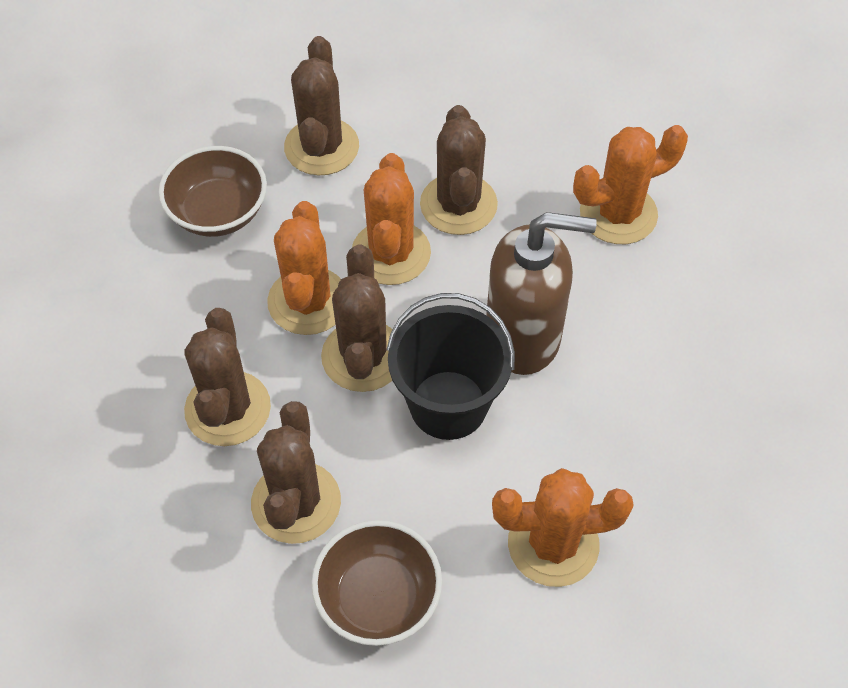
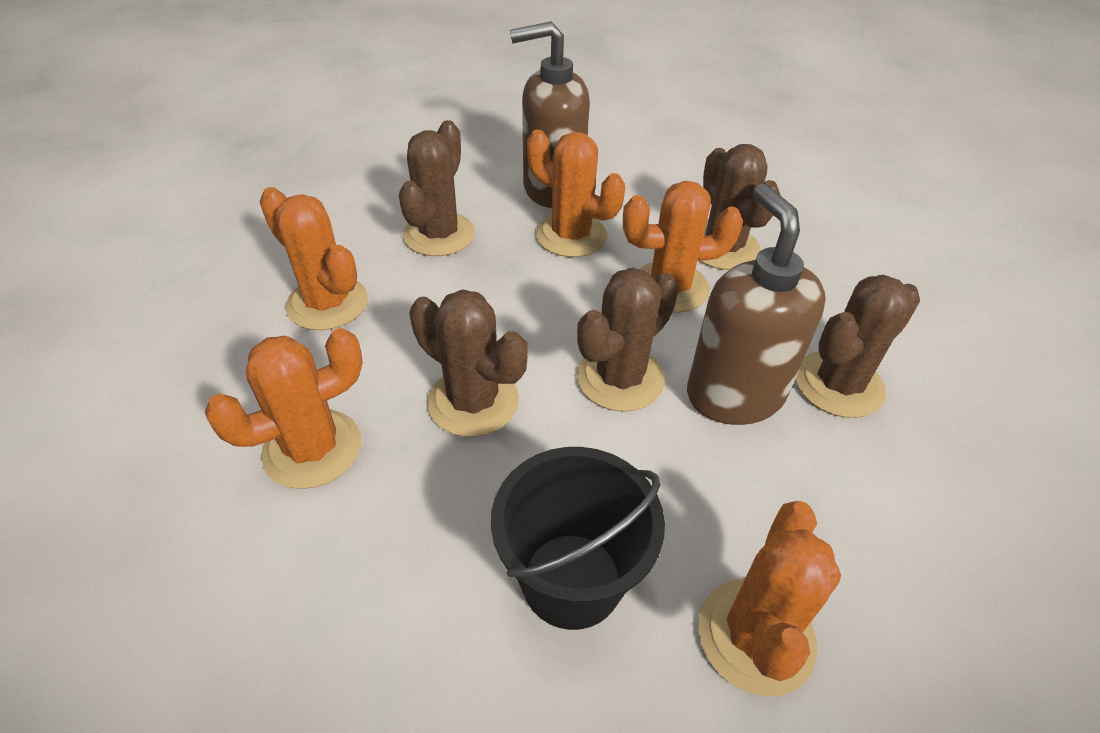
brown bowl: 2 -> 0
brown soap dispenser: 1 -> 2
orange cactus: 4 -> 5

